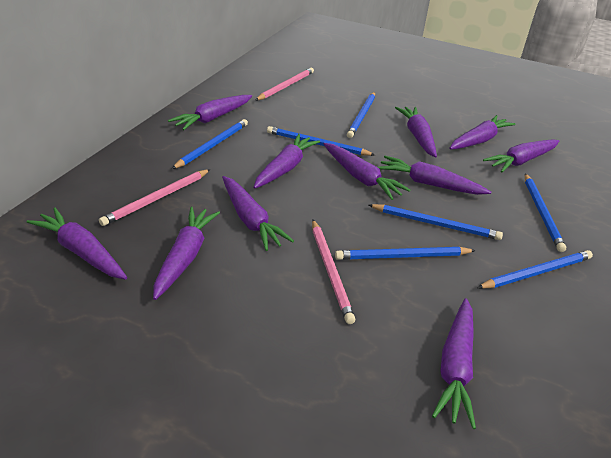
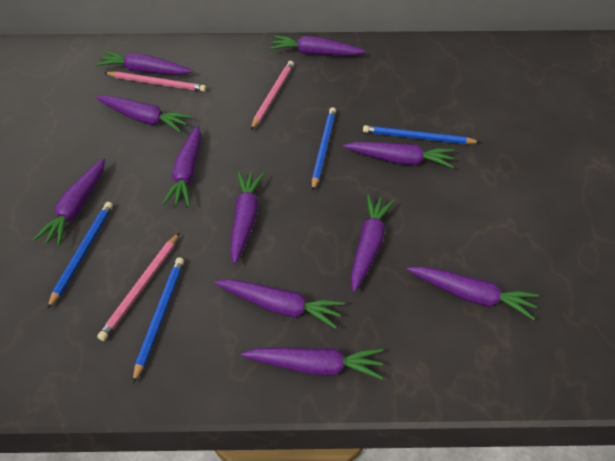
blue pencil: 7 -> 4

